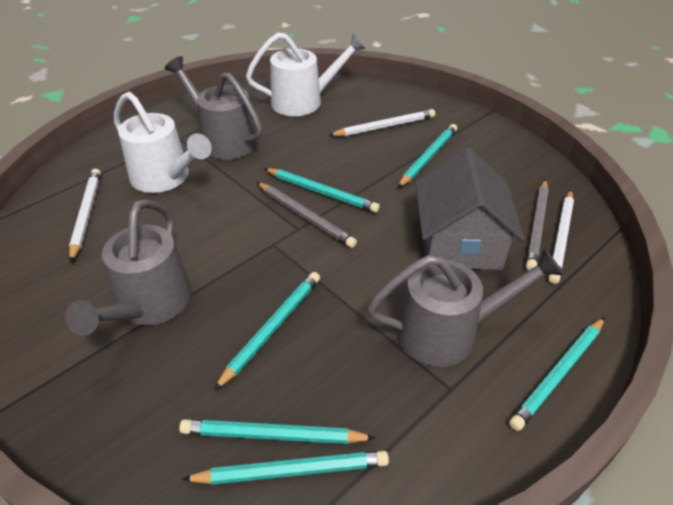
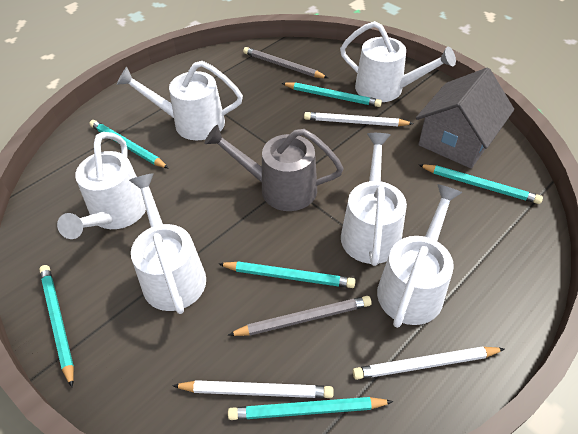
grey watering can: 3 -> 1
white watering can: 2 -> 6

